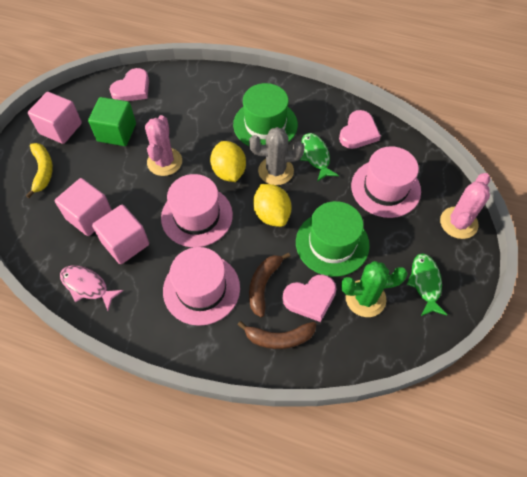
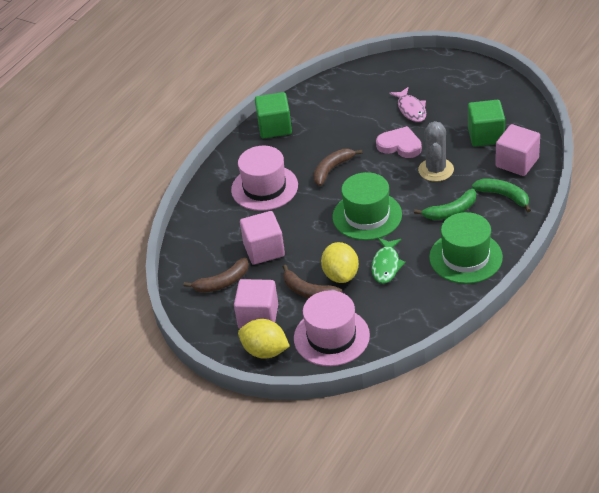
brown banana: 2 -> 3
green banana: 0 -> 2
green cactus: 1 -> 0
green cube: 1 -> 2
green fish: 2 -> 1
pink cactus: 2 -> 0
pink hat: 3 -> 2
pink heart: 3 -> 1
yellow banana: 1 -> 0

